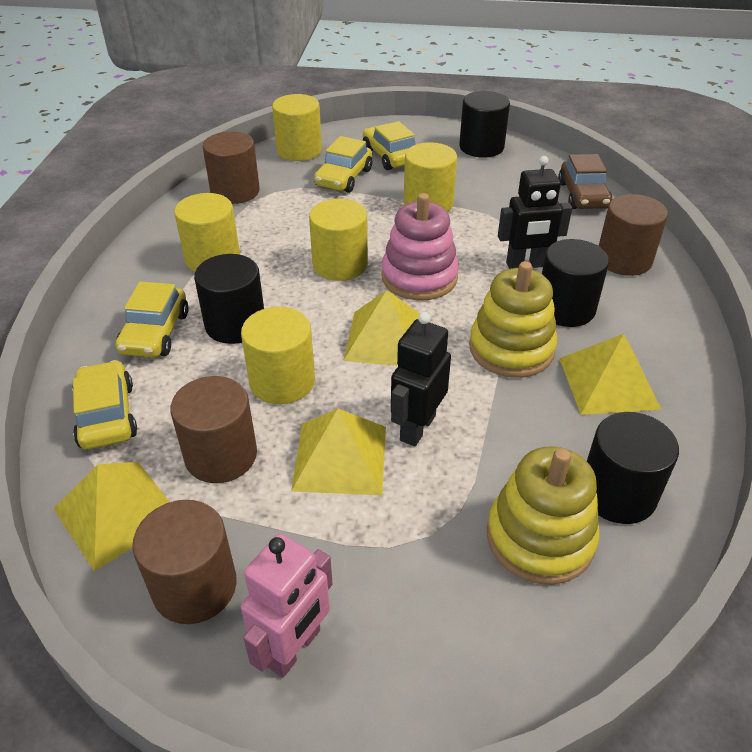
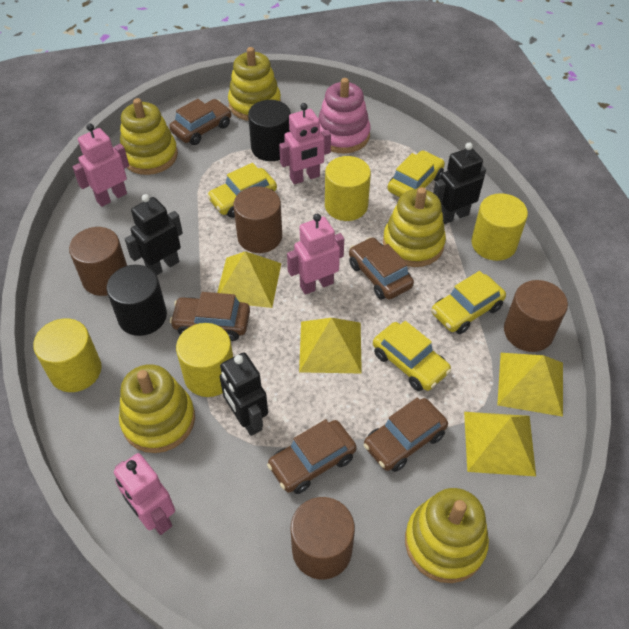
black cylinder: 4 -> 2
black robot: 2 -> 3
brown car: 1 -> 5
pink robot: 1 -> 4
yellow cylinder: 5 -> 4
yellow stacking toy: 2 -> 5

